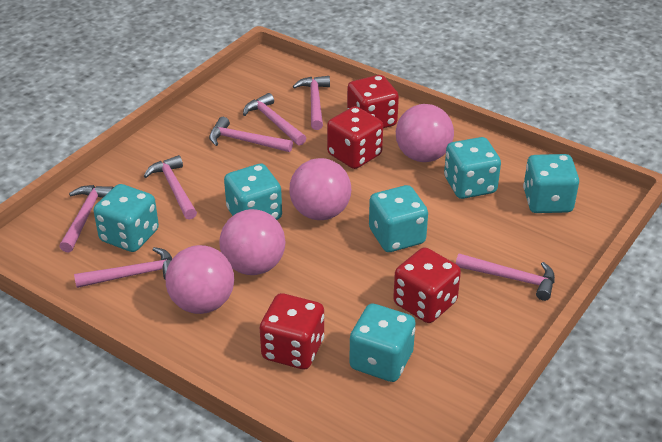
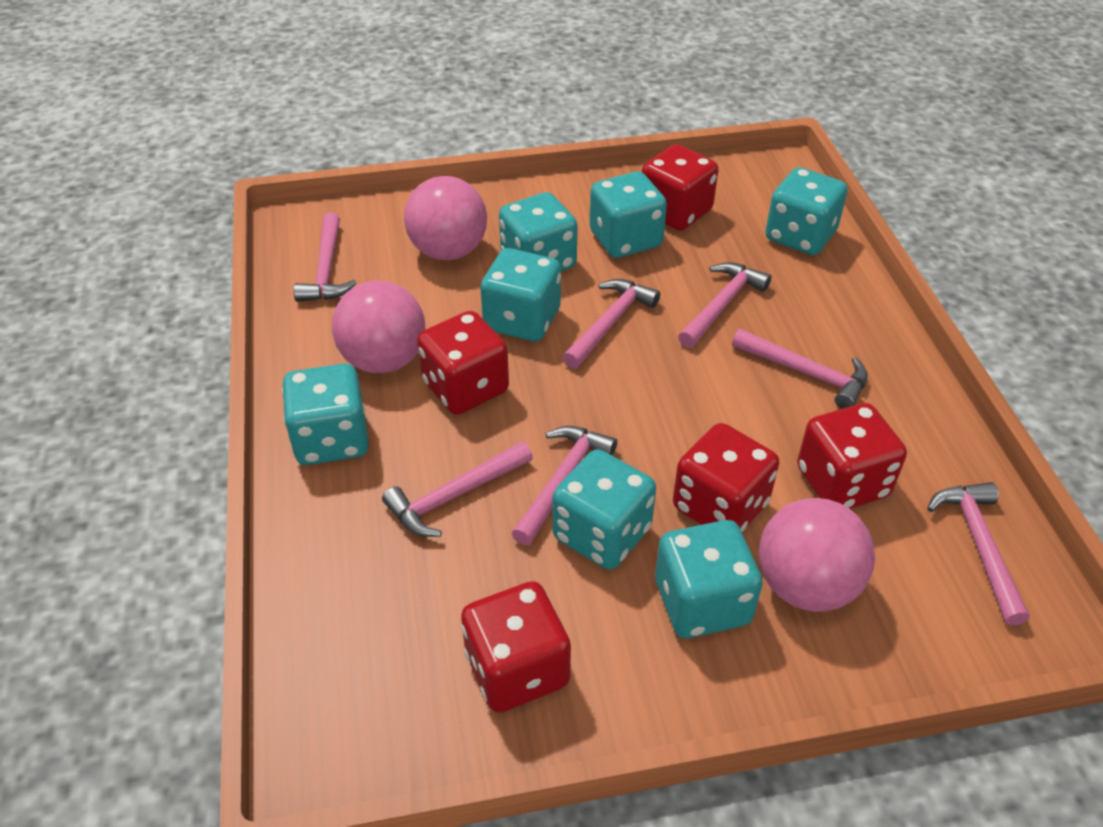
pink ball: 4 -> 3
red dice: 4 -> 5
turquoise dice: 6 -> 7

